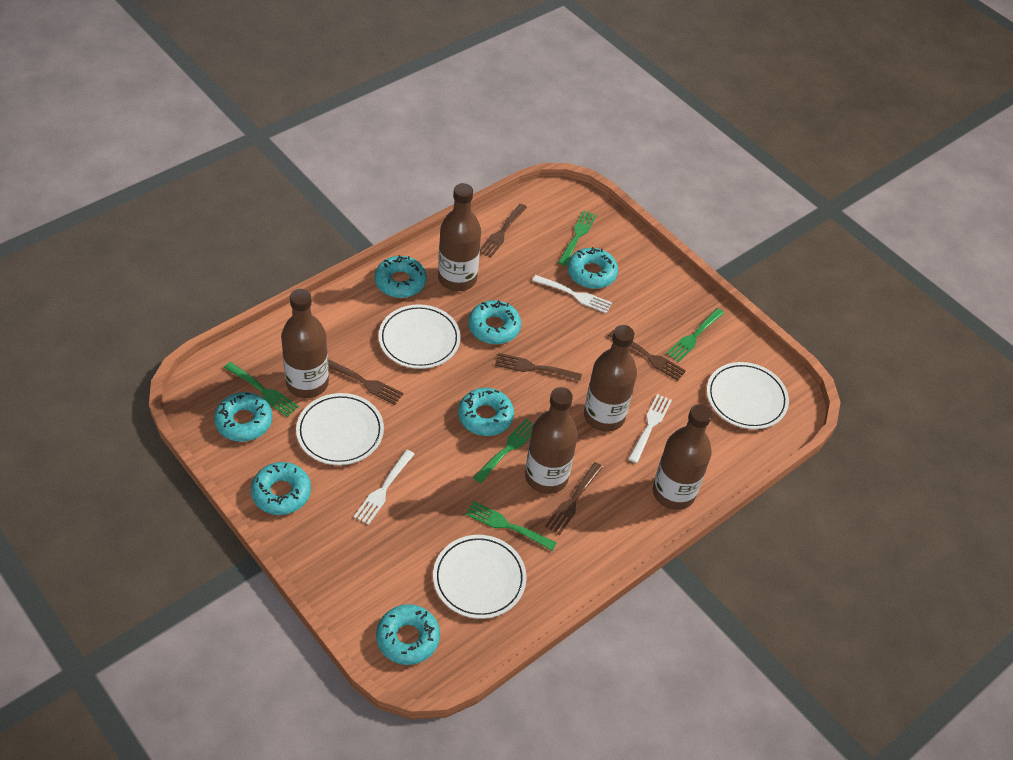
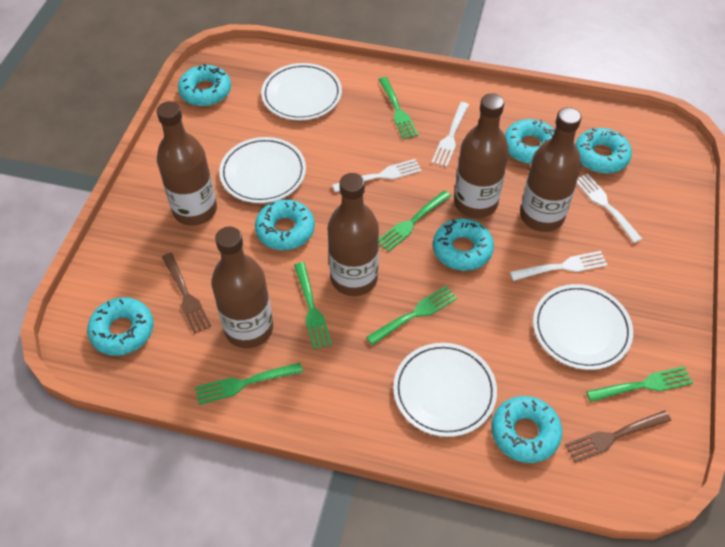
brown fork: 5 -> 2
green fork: 5 -> 6
white fork: 3 -> 4

